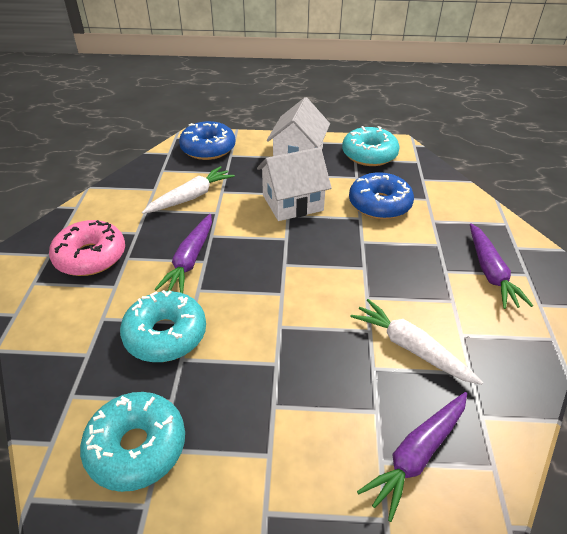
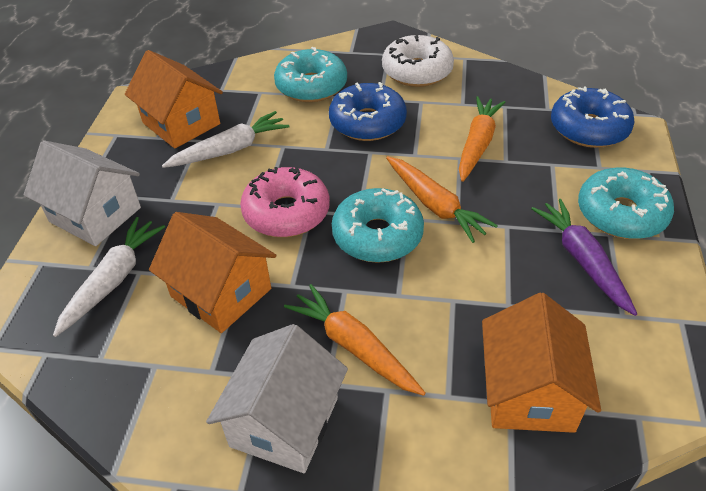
orange carrot: 0 -> 3
orange house: 0 -> 3
purple carrot: 3 -> 1
white donut: 0 -> 1

